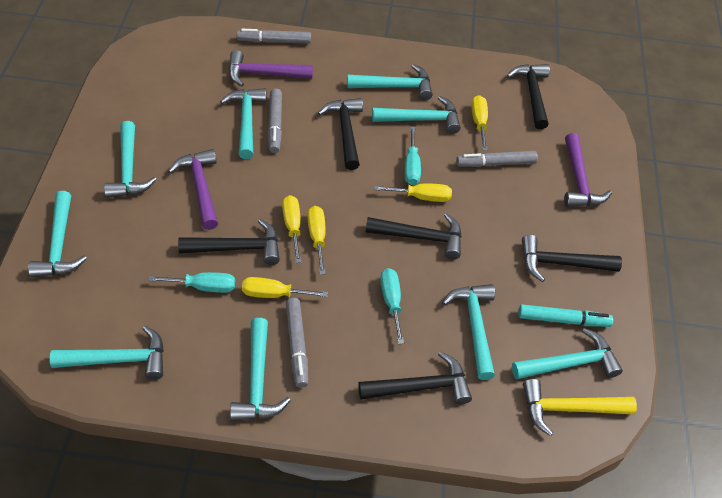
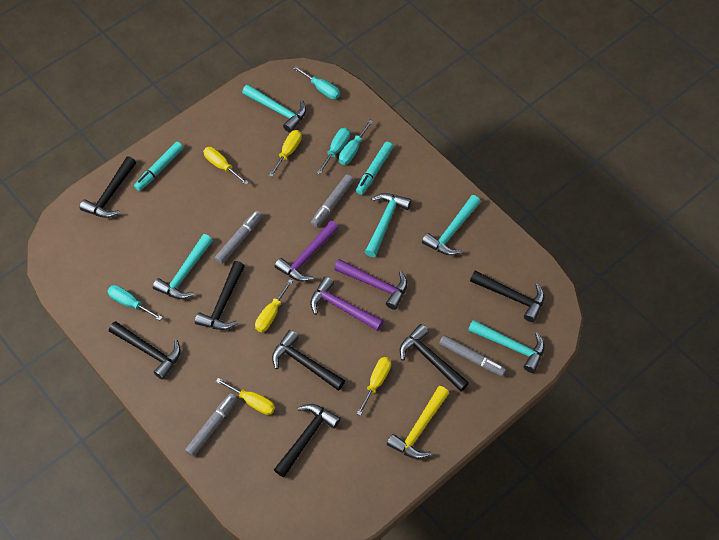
black hammer: 6 -> 7
turquoise hammer: 9 -> 5
turquoise marker: 1 -> 2
turquoise screwdriver: 3 -> 4

